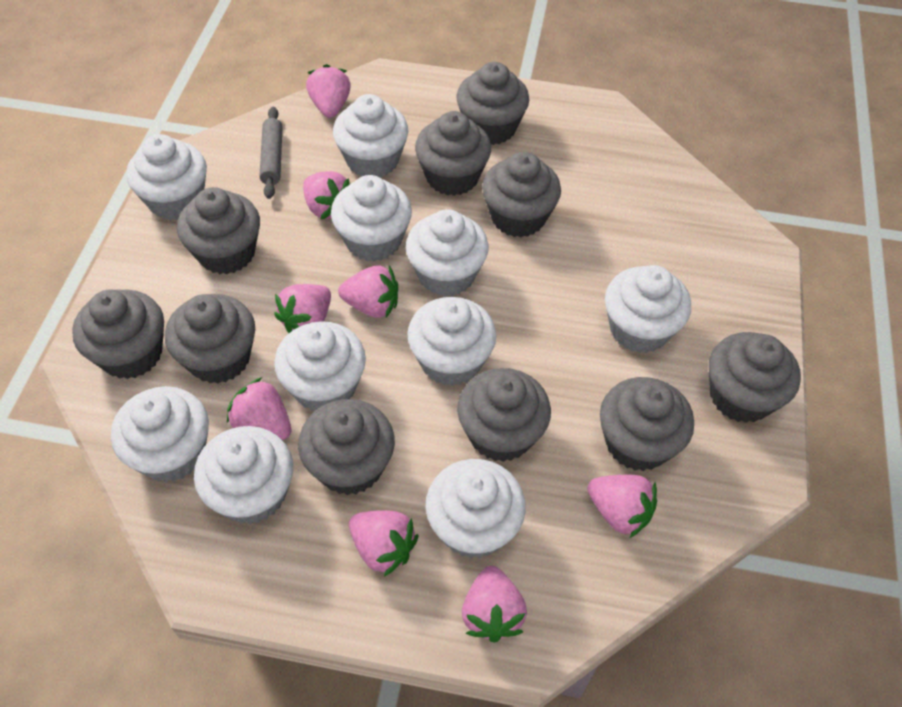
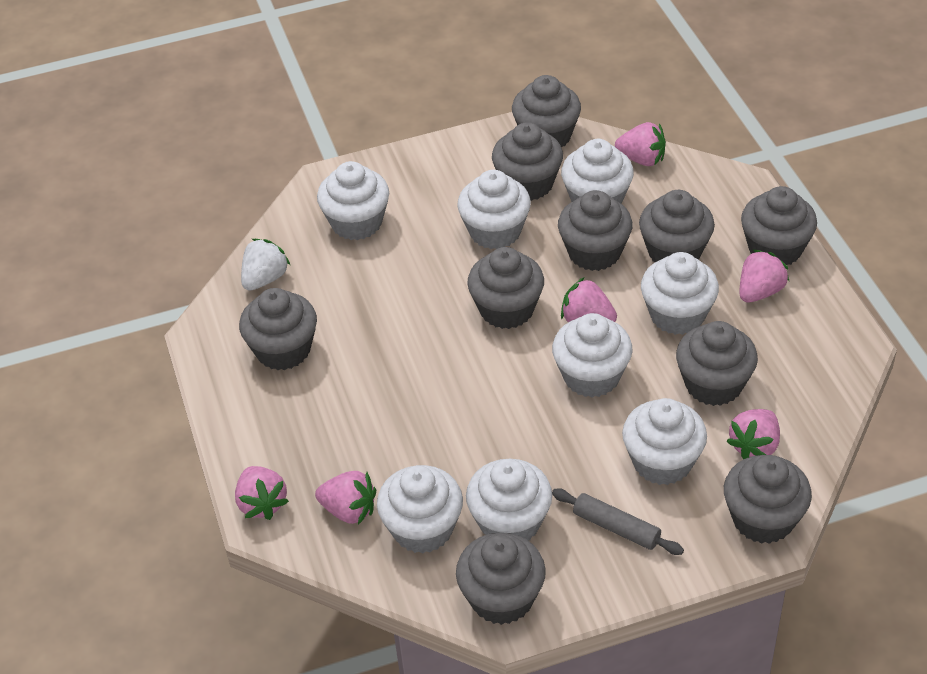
pink strawberry: 8 -> 6
white cupcake: 10 -> 8
white strawberry: 0 -> 1

